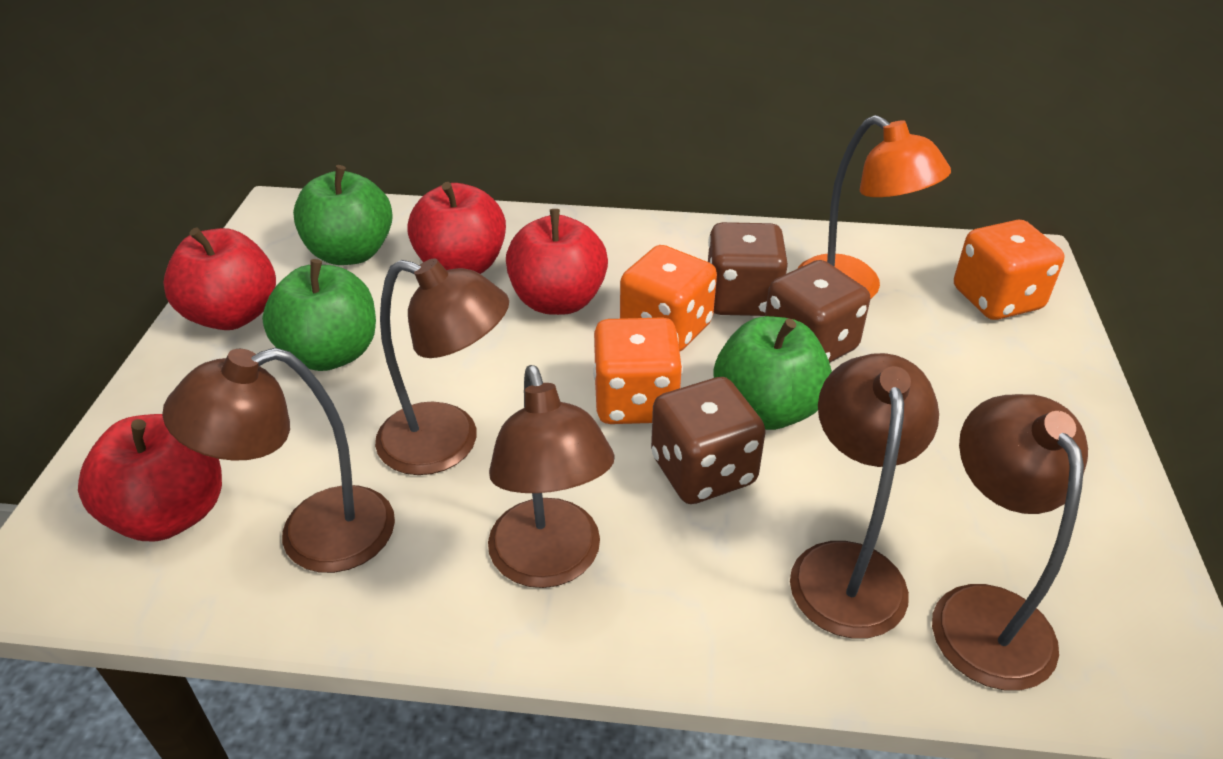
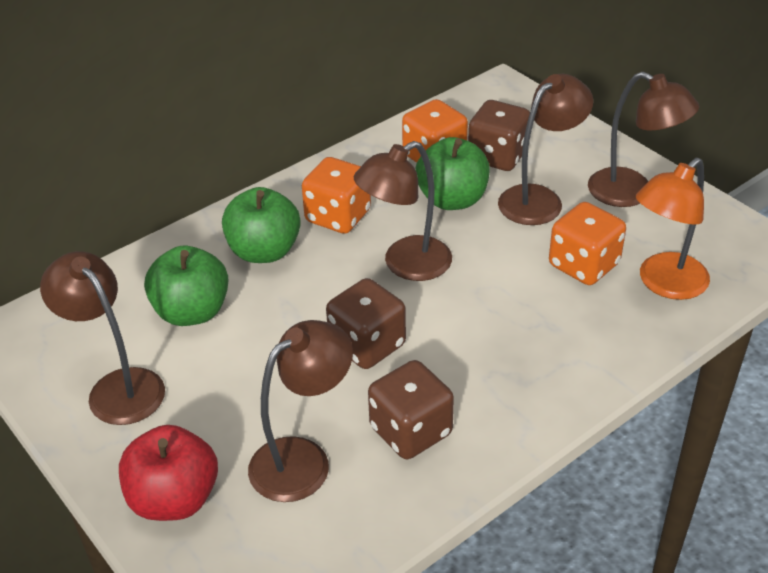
red apple: 4 -> 1

